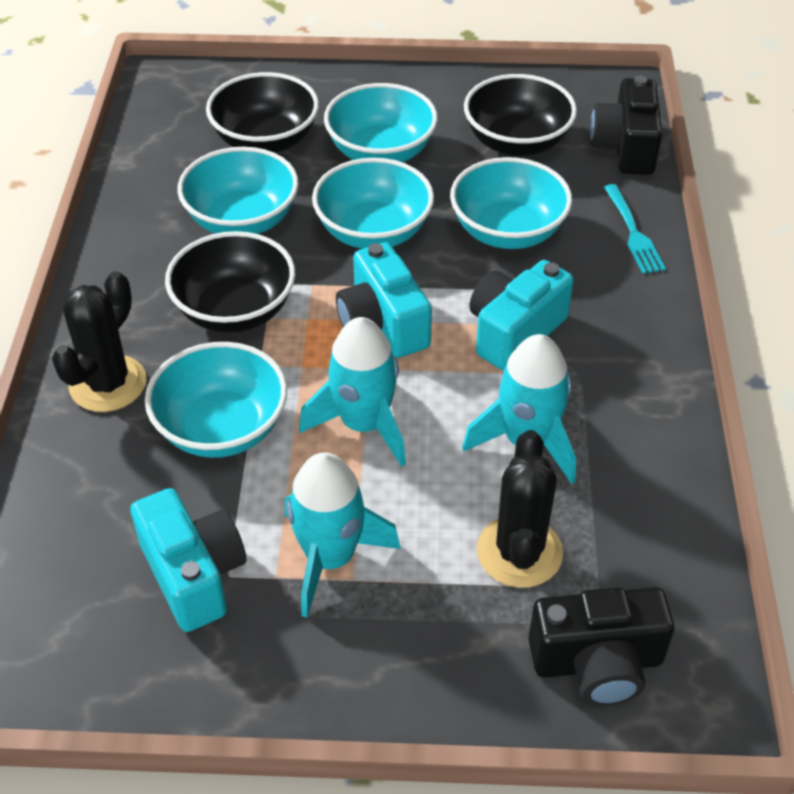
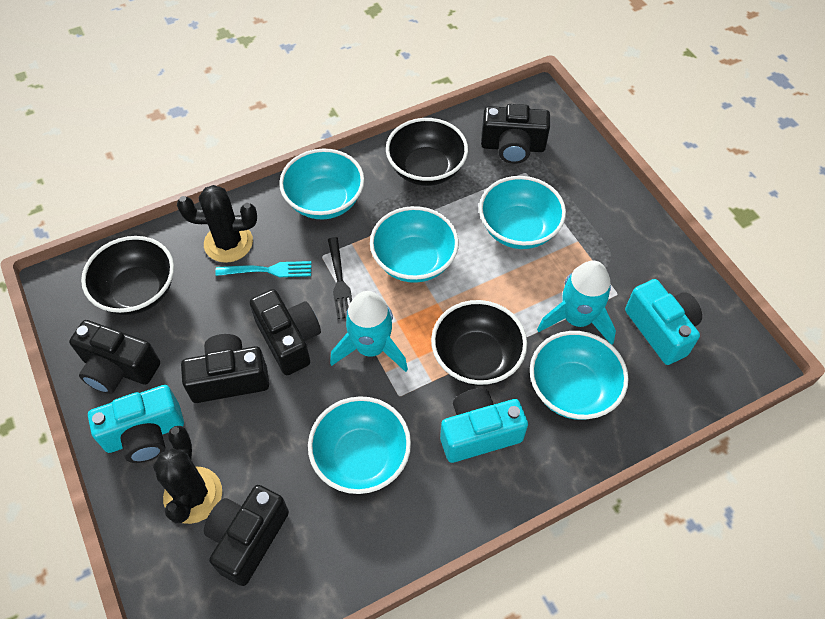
black camera: 2 -> 5
black fork: 0 -> 1
turquoise rocket: 3 -> 2

